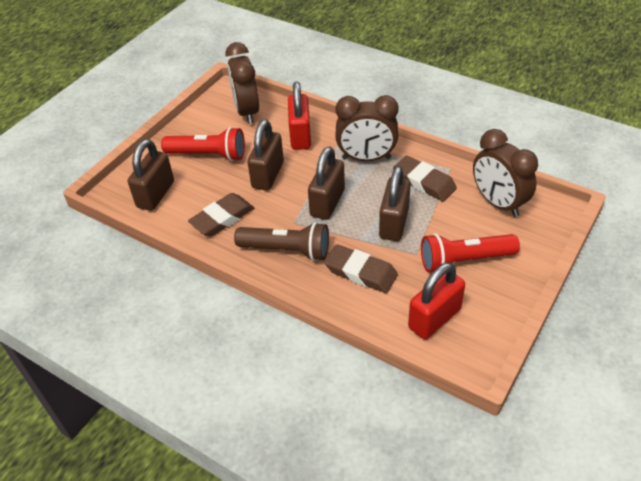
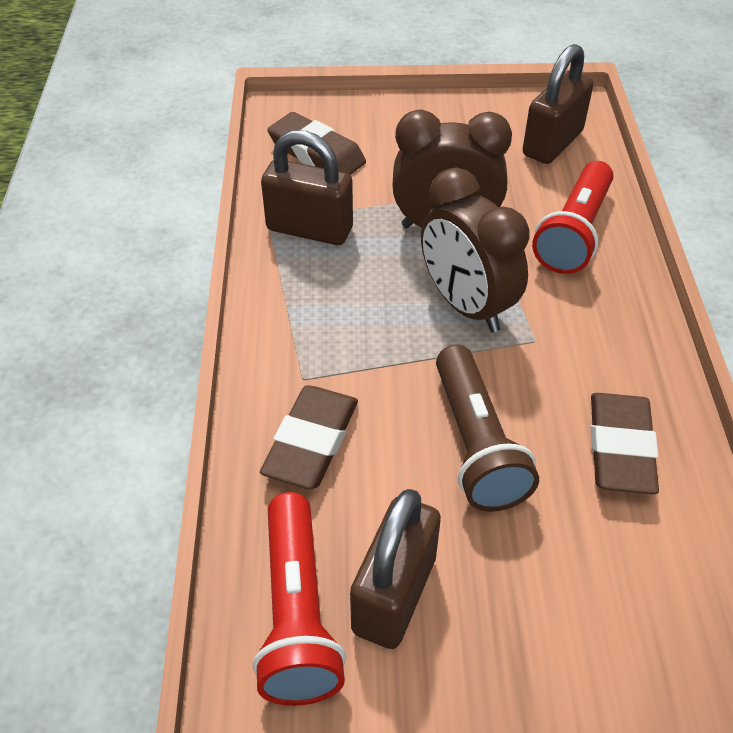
brown clock: 3 -> 2
brown padlock: 4 -> 3
red padlock: 2 -> 0

